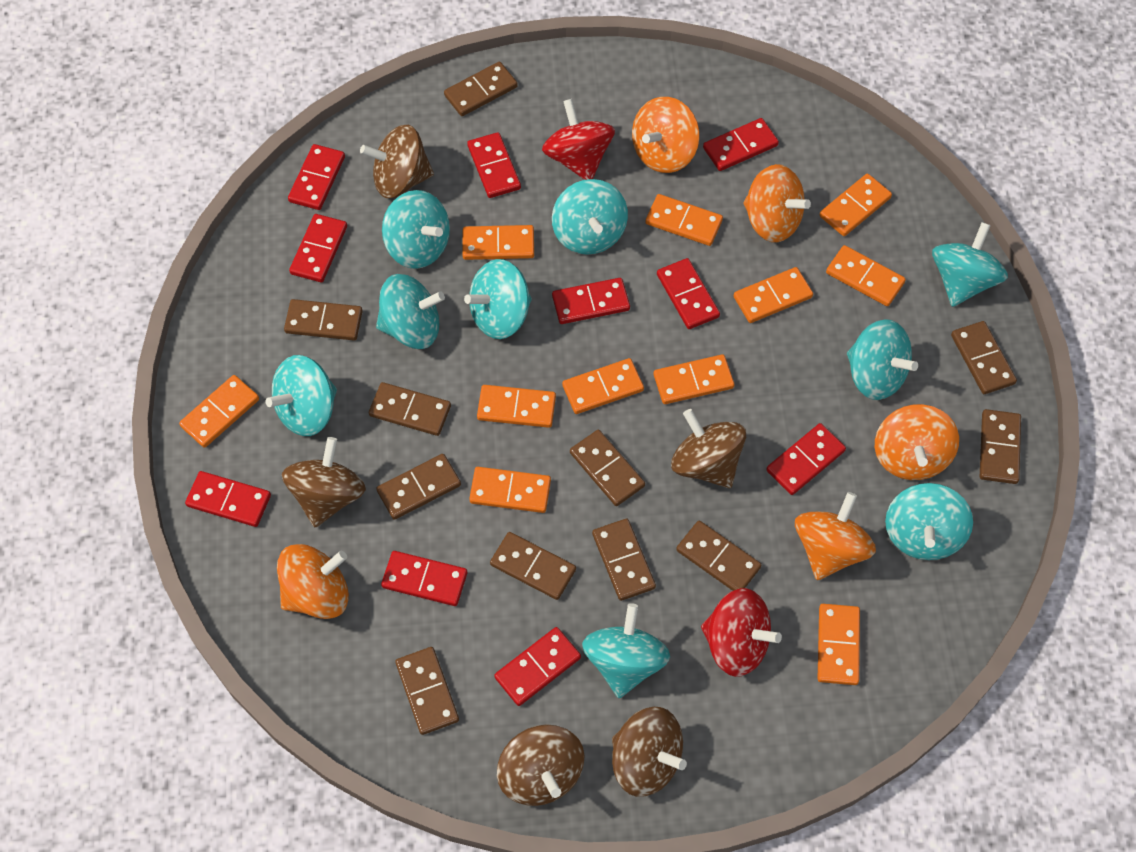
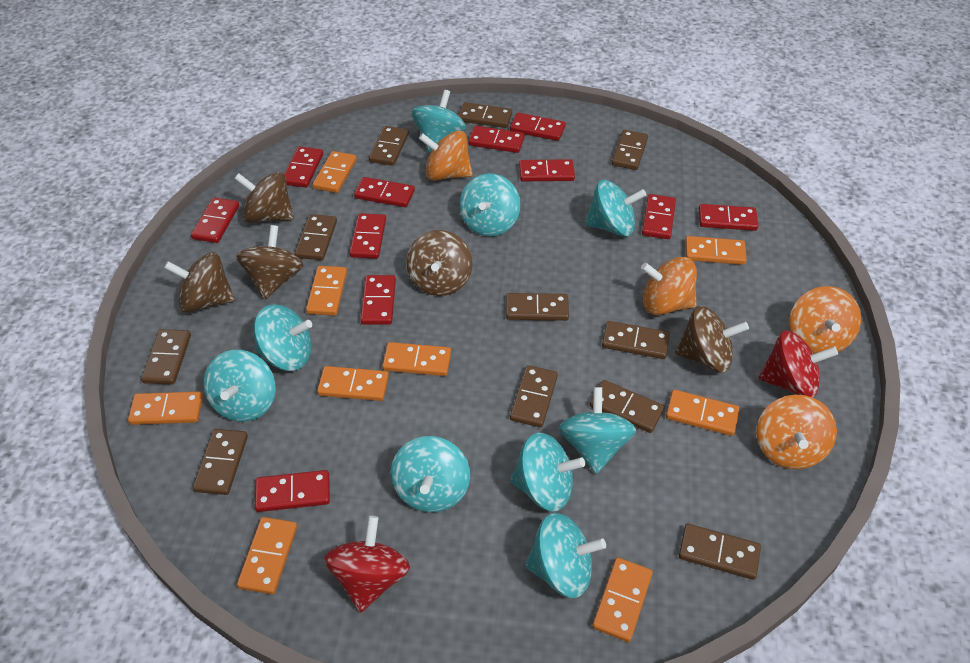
orange domino: 11 -> 9
orange spinning top: 5 -> 4
red domino: 10 -> 11

